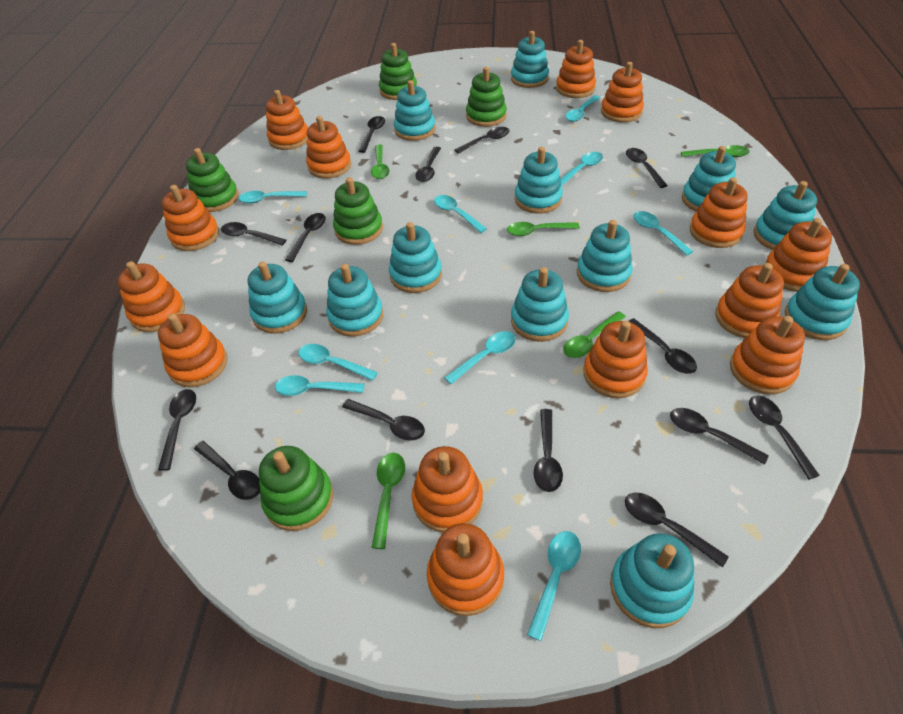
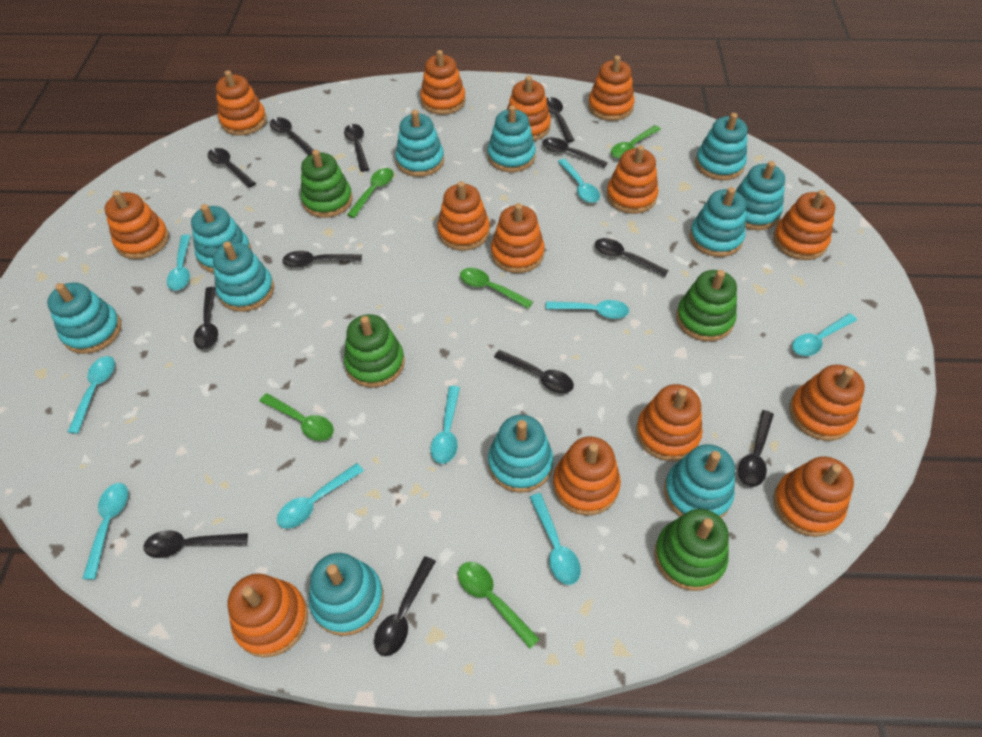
black spoon: 14 -> 12
green stacking toy: 5 -> 4
turquoise stacking toy: 12 -> 11

